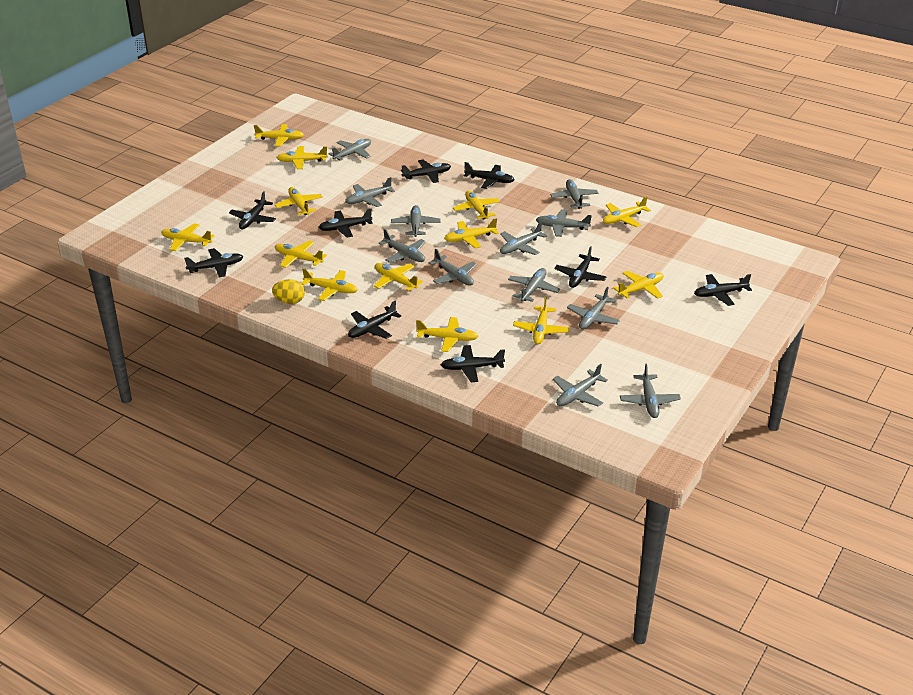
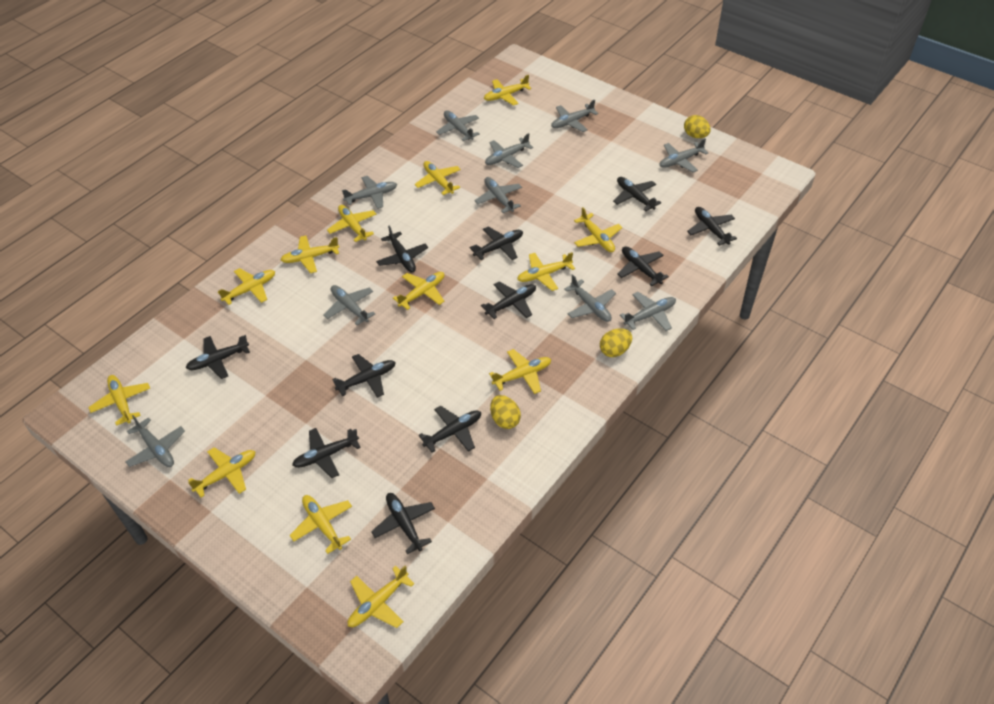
black plane: 9 -> 11
grey plane: 12 -> 10
yellow egg: 1 -> 3

